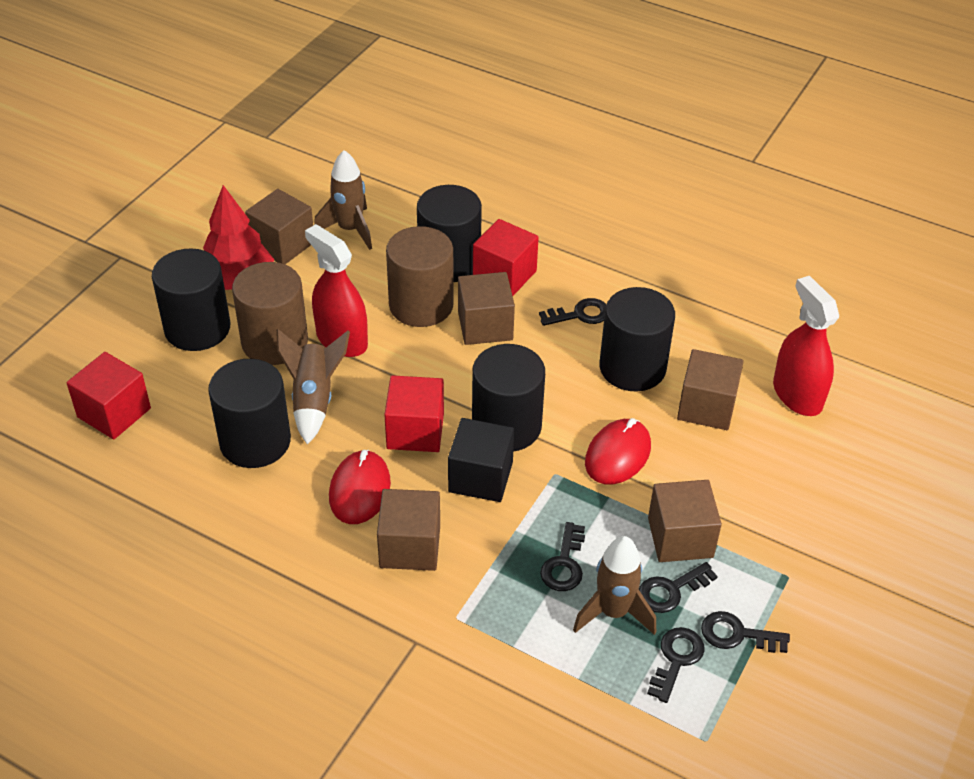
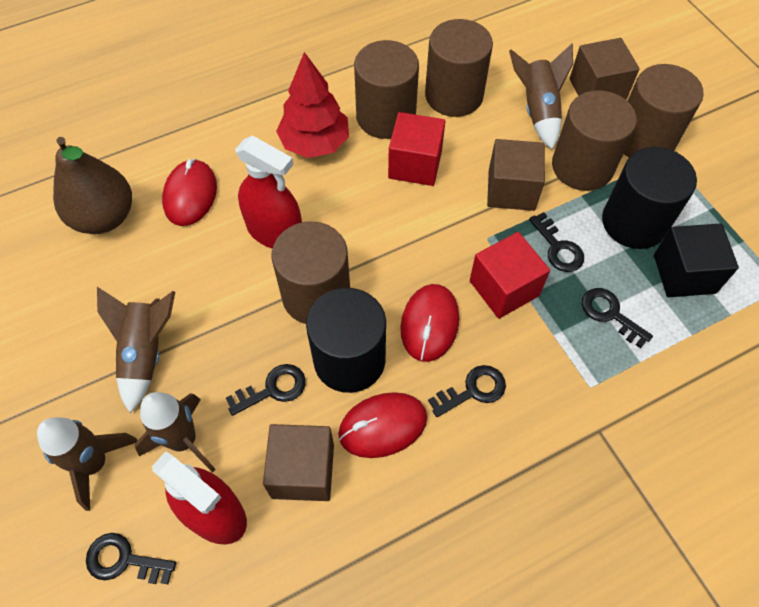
black cylinder: 5 -> 2
brown cube: 5 -> 3
brown cylinder: 2 -> 5
brown pear: 0 -> 1
brown rocket: 3 -> 4
red cube: 3 -> 2
red mouse: 2 -> 3

